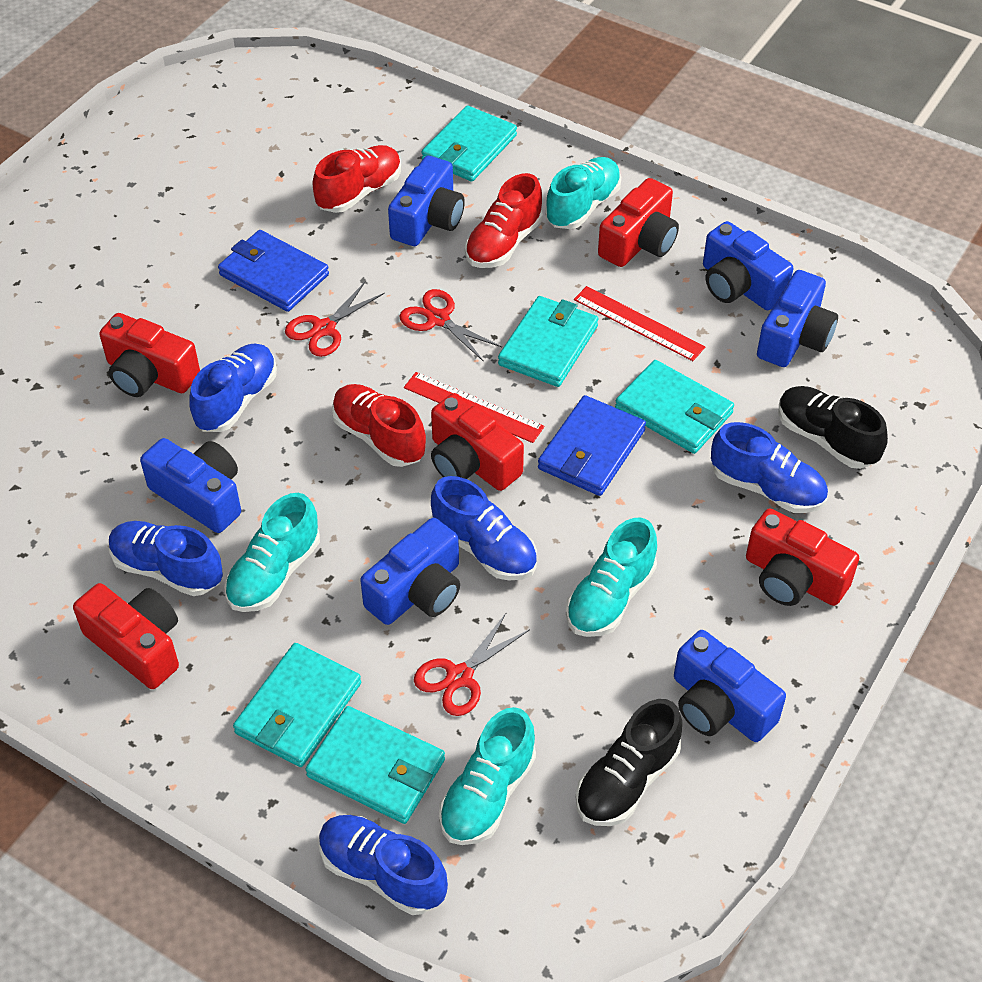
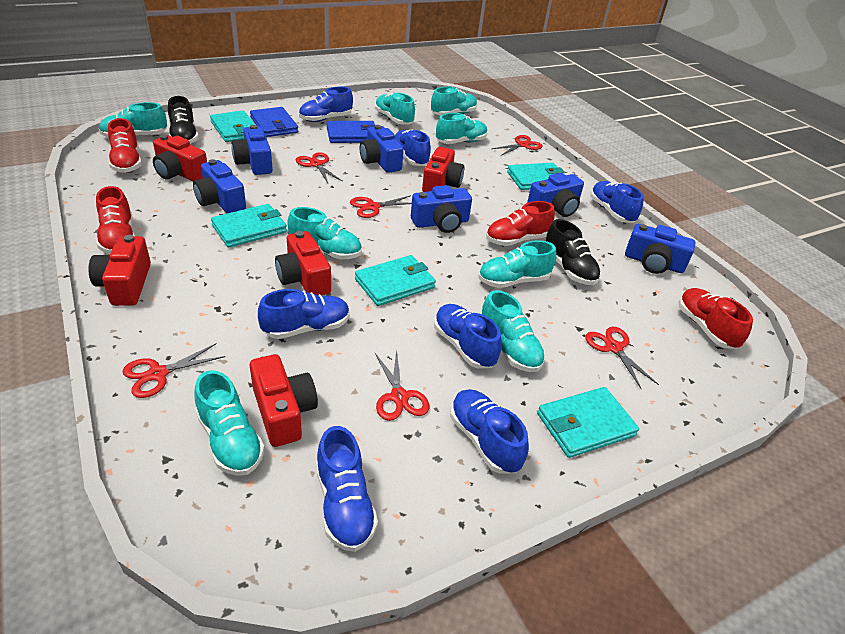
blue shoe: 5 -> 7
red ruler: 2 -> 0
red scissors: 3 -> 6
red shoe: 3 -> 4
turquoise shoe: 4 -> 8

